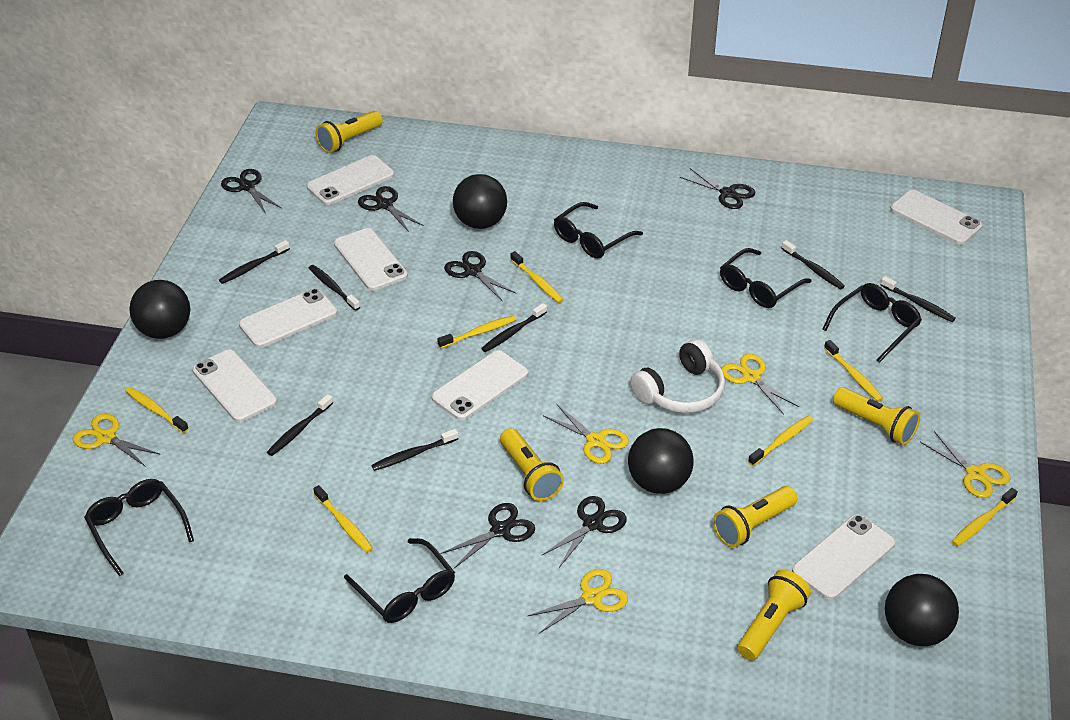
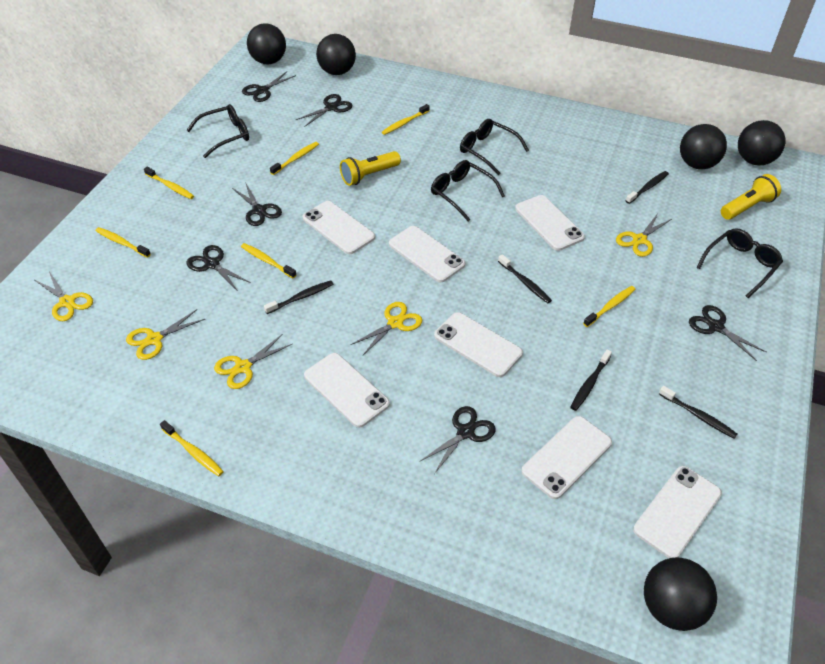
black ball: 4 -> 5
black glasses: 5 -> 4
black toothbrush: 7 -> 5
white headphones: 1 -> 0
yellow flashlight: 5 -> 2

